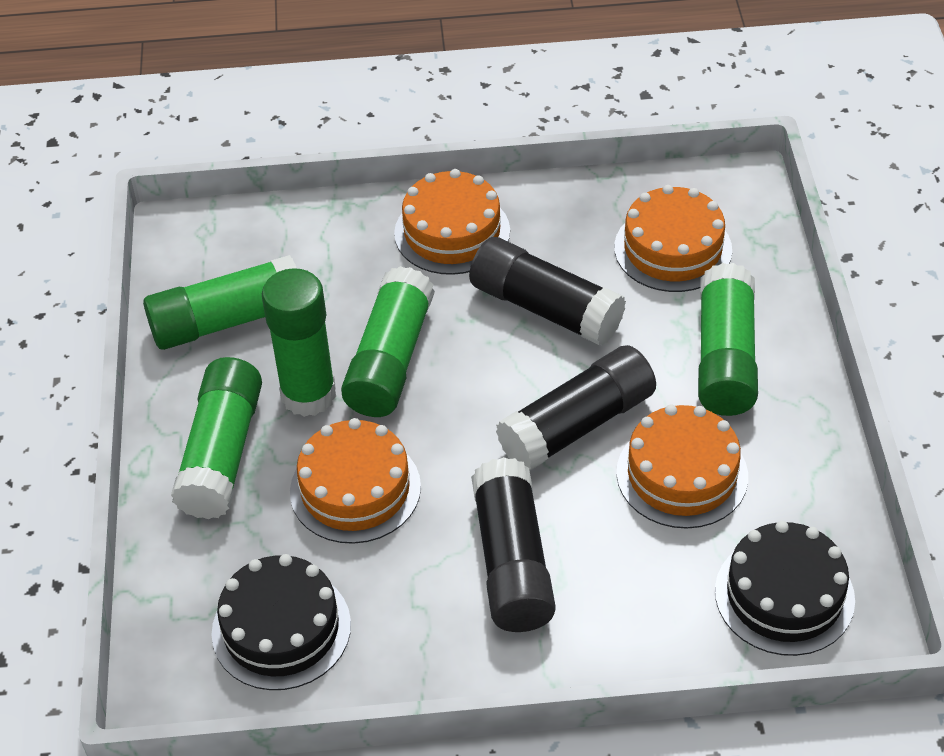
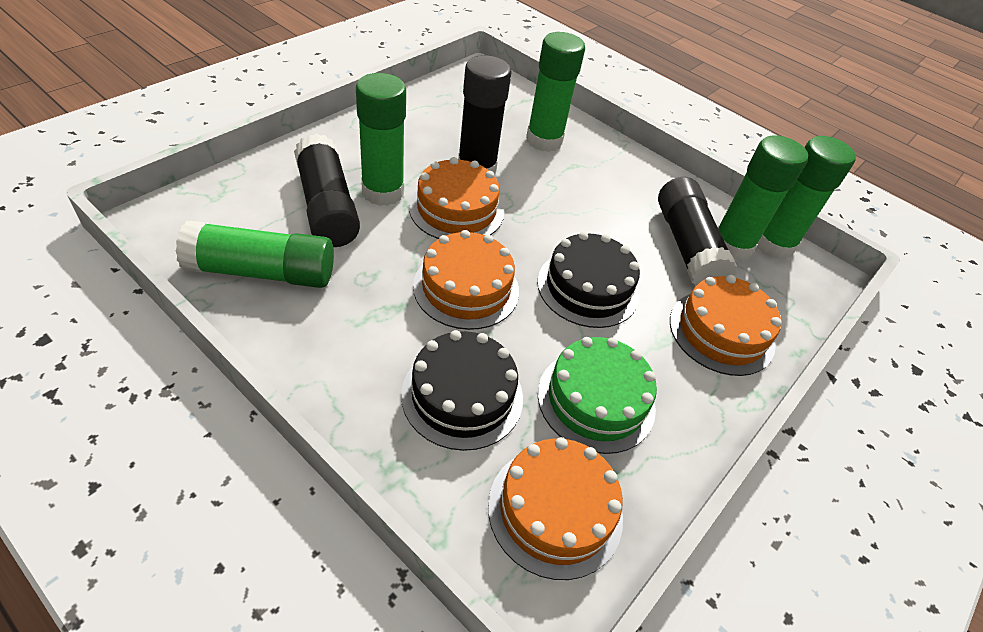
green cake: 0 -> 1

